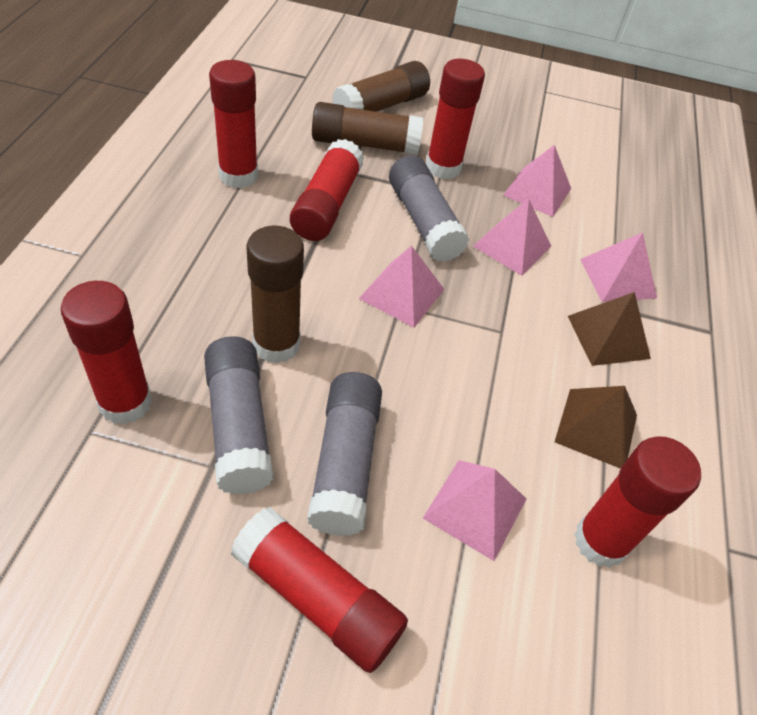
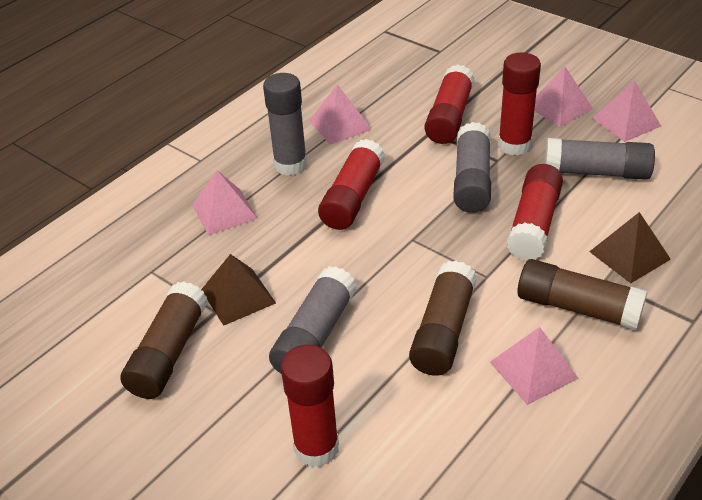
grey glue stick: 3 -> 4
red glue stick: 6 -> 5

